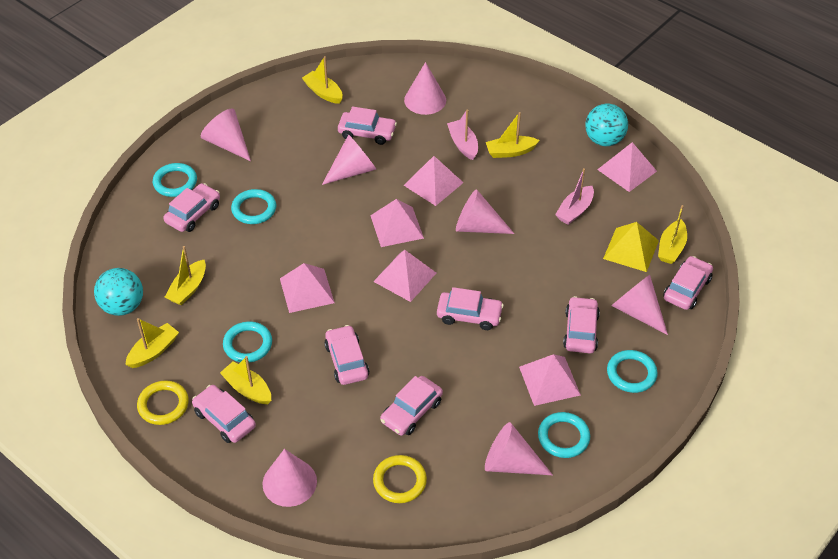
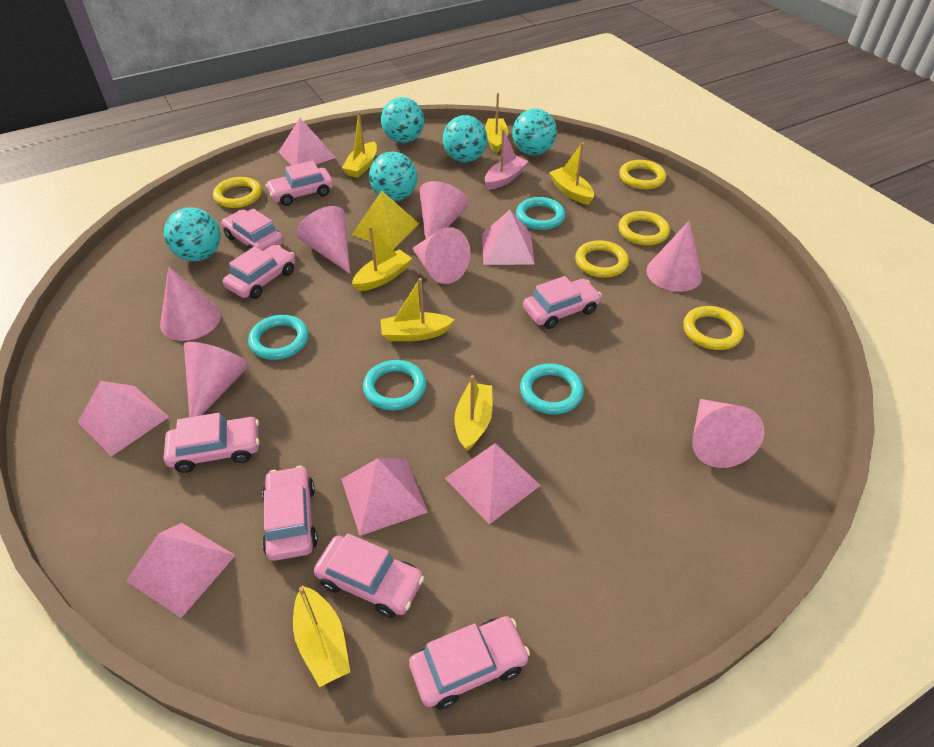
pink boat: 2 -> 1
turquoise ball: 2 -> 5
turquoise ring: 5 -> 4
yellow boat: 6 -> 7
yellow ring: 2 -> 5

